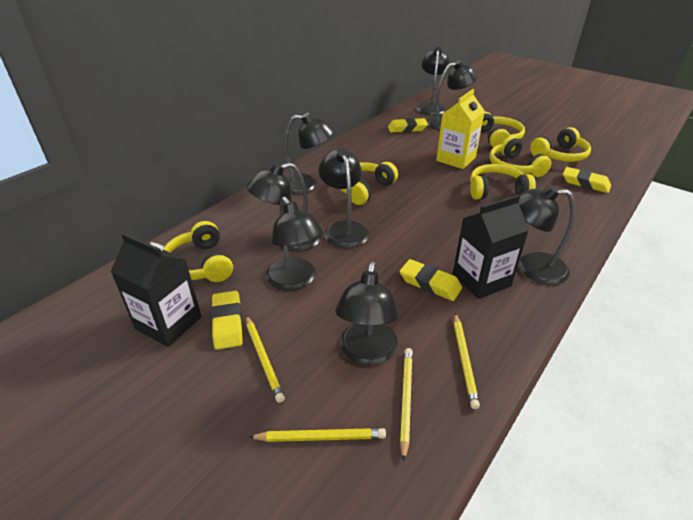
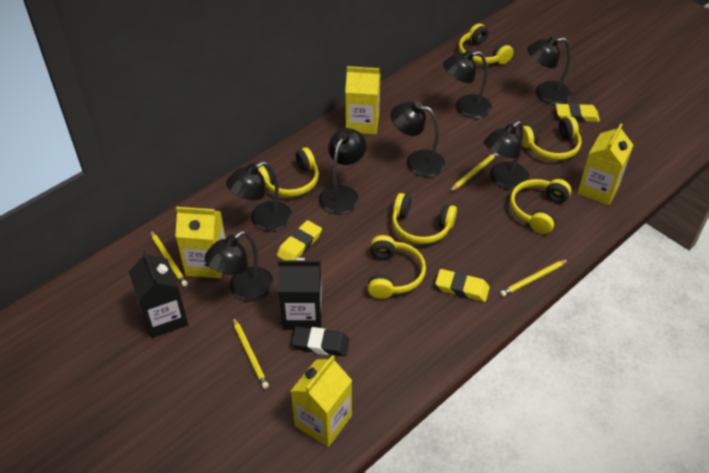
black eraser: 0 -> 1
black lamp: 8 -> 7
yellow carton: 1 -> 4
yellow eraser: 4 -> 3

